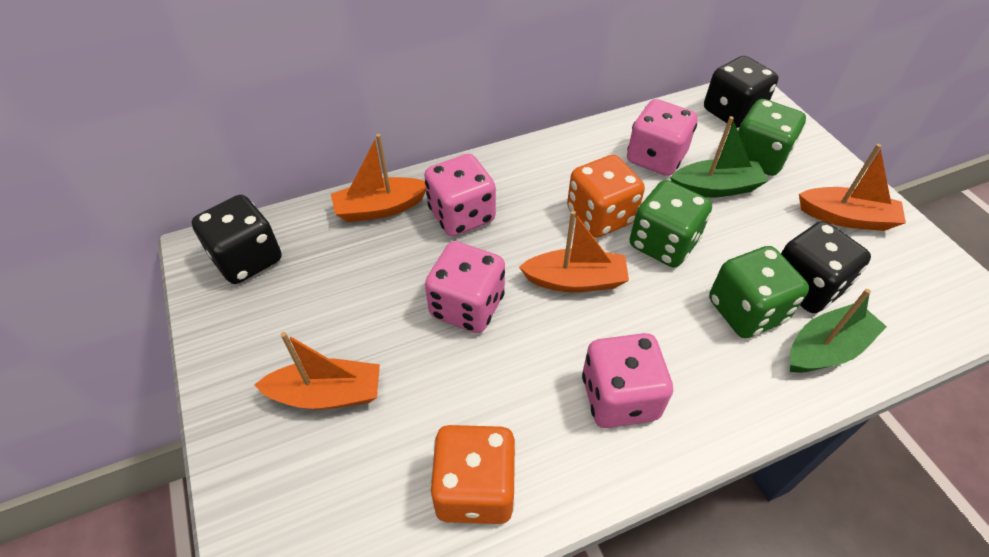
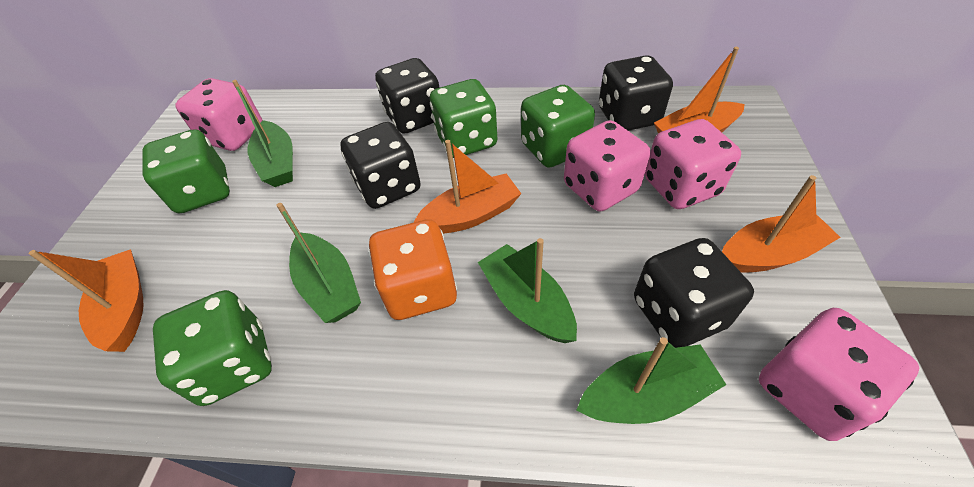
black dice: 3 -> 4
green boat: 2 -> 4
green dice: 3 -> 4
orange dice: 2 -> 1

